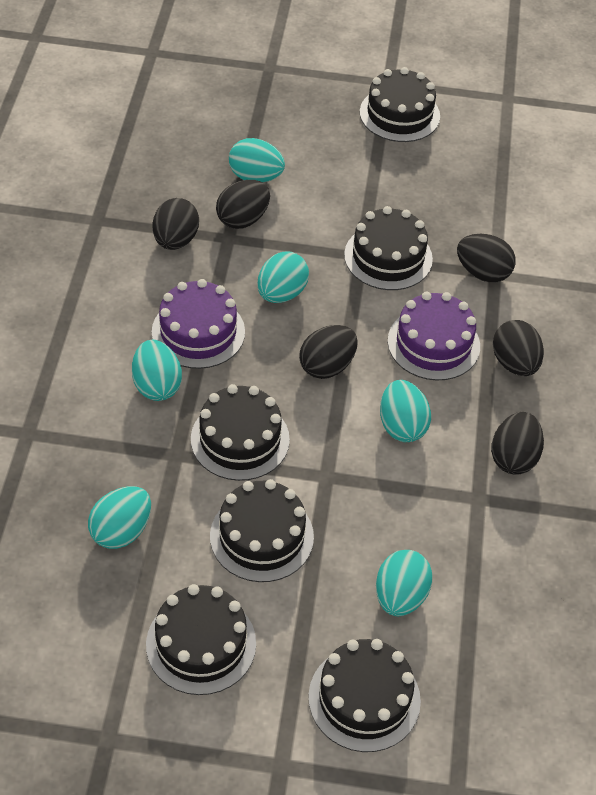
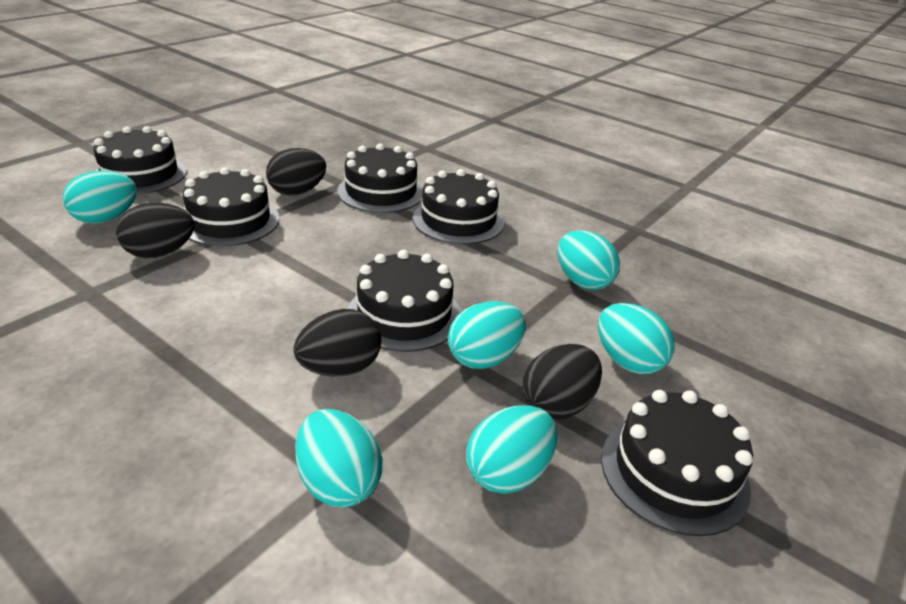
black egg: 6 -> 4
purple cake: 2 -> 0

